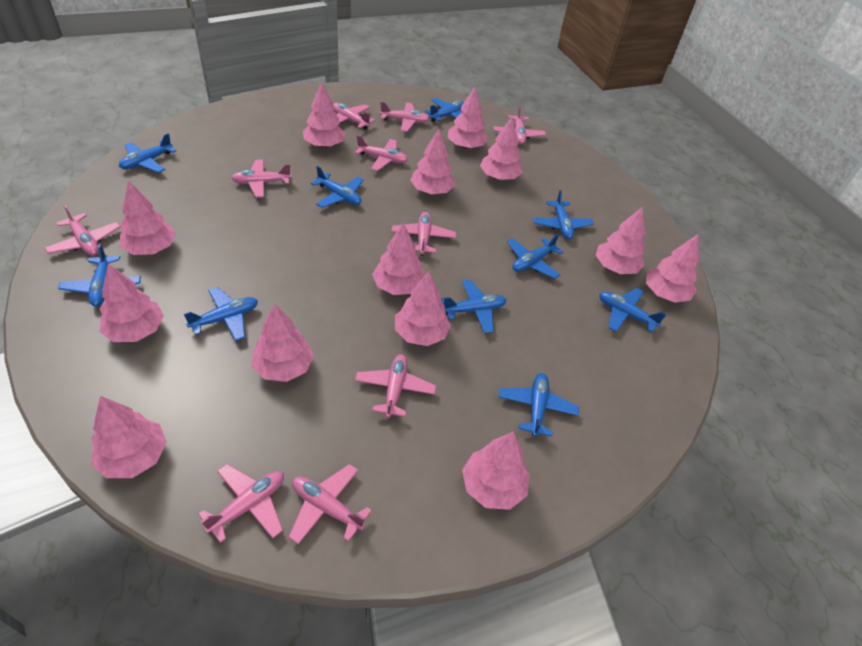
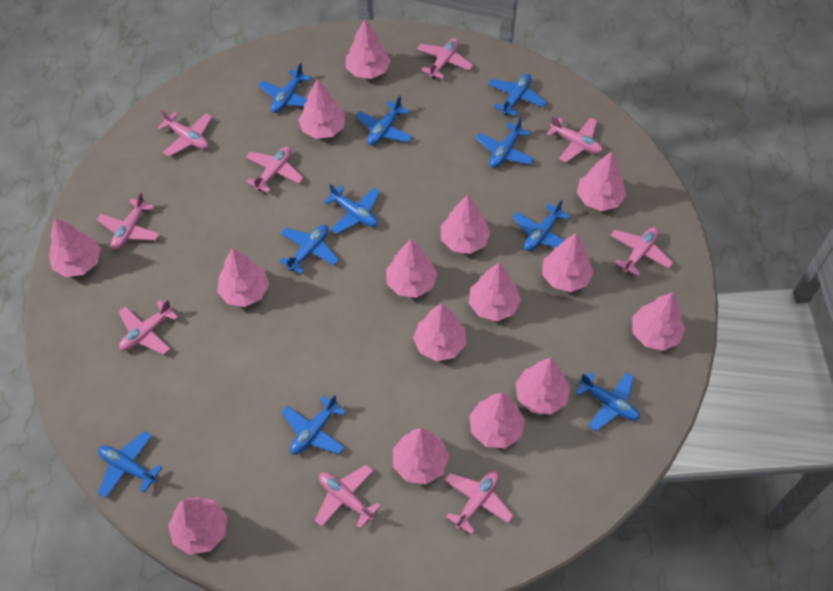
pink plane: 10 -> 9
pink tree: 13 -> 15

